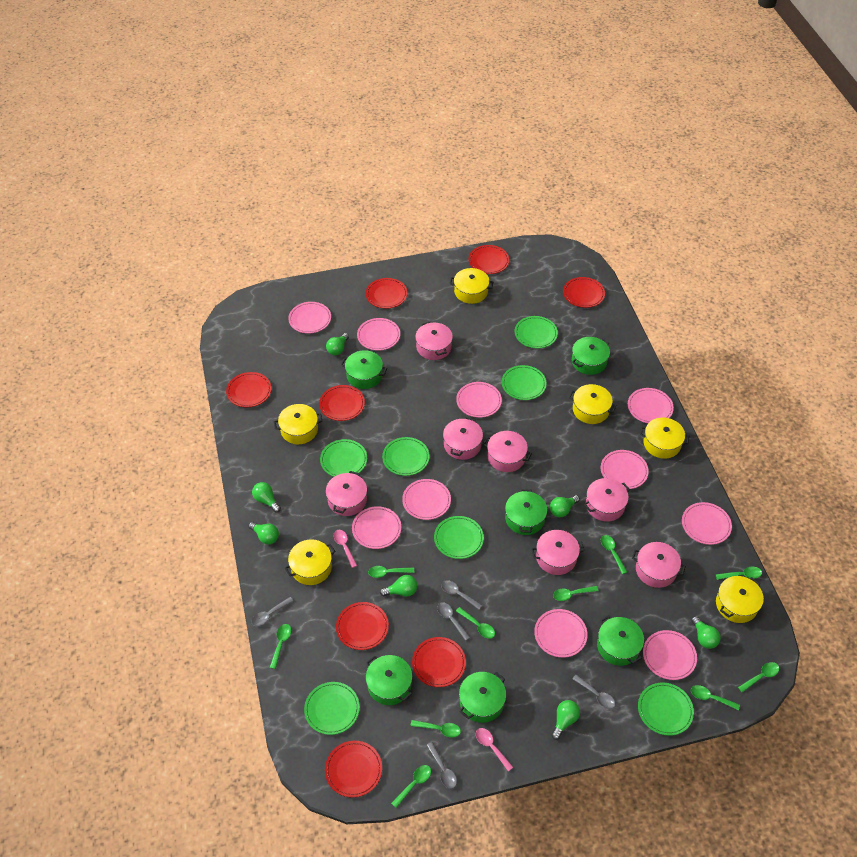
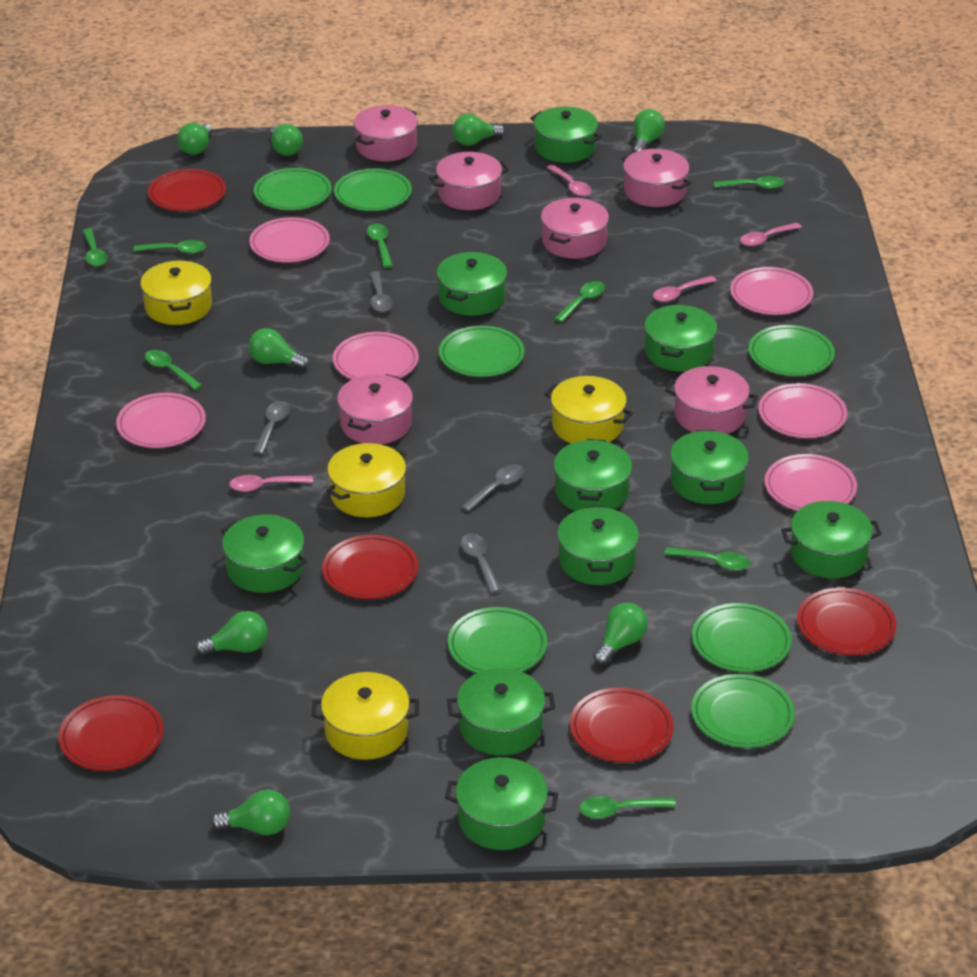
green light bulb: 7 -> 8
green pot: 6 -> 10
green spoon: 10 -> 8
grey spoon: 5 -> 4
pink plate: 10 -> 6
pink pot: 7 -> 6
pink spoon: 2 -> 4
red plate: 8 -> 5
yellow pot: 6 -> 4

